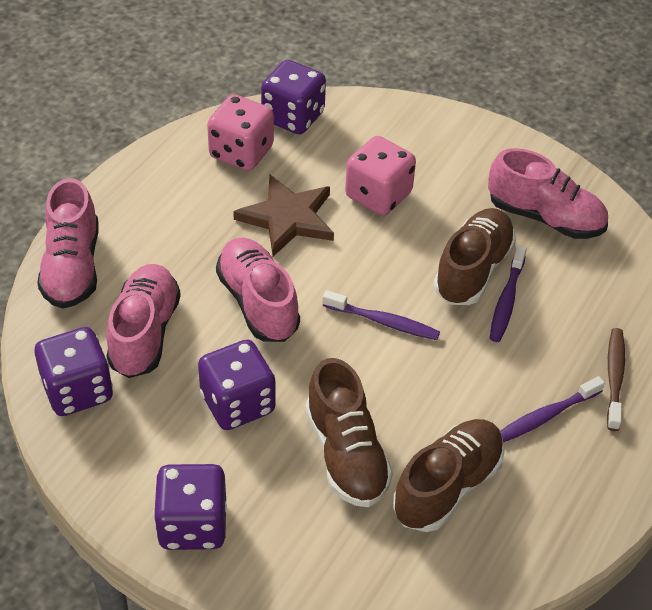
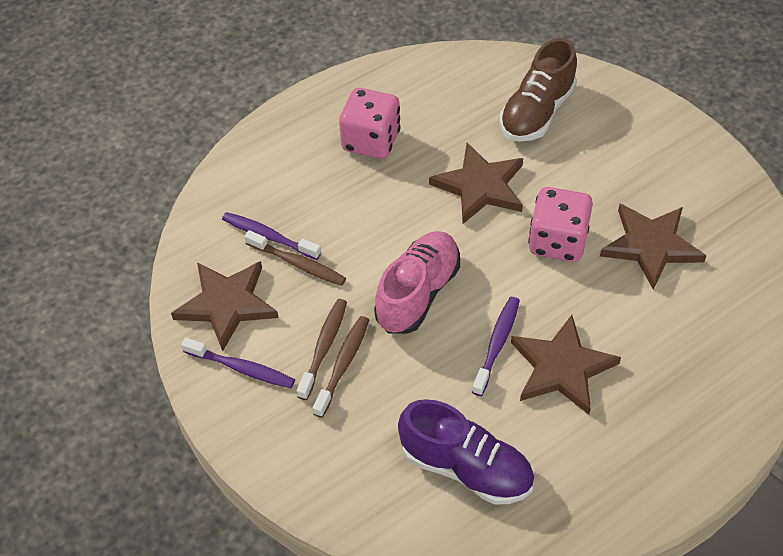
brown shoe: 3 -> 1
brown star: 1 -> 4
brown toothbrush: 1 -> 3
pink shoe: 4 -> 1
purple dice: 4 -> 0
purple shoe: 0 -> 1

